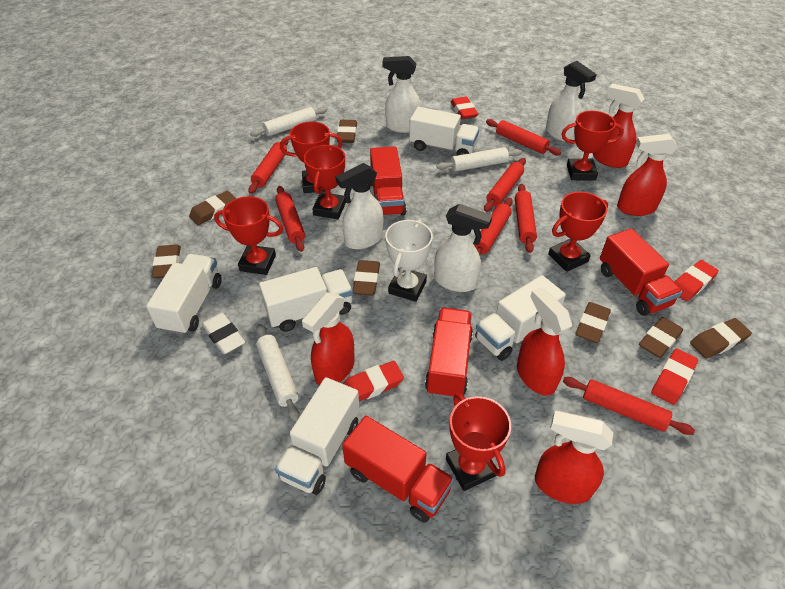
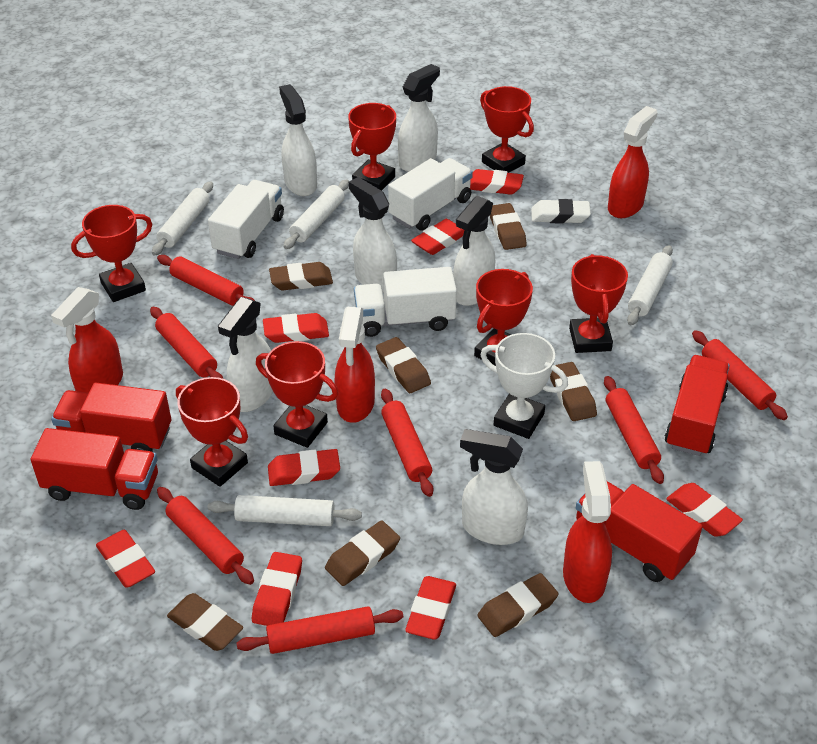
red eraser: 4 -> 8
red spray bottle: 5 -> 4
red trophy: 6 -> 7
white rolling pin: 3 -> 4
white spray bottle: 4 -> 6
white truck: 5 -> 3

